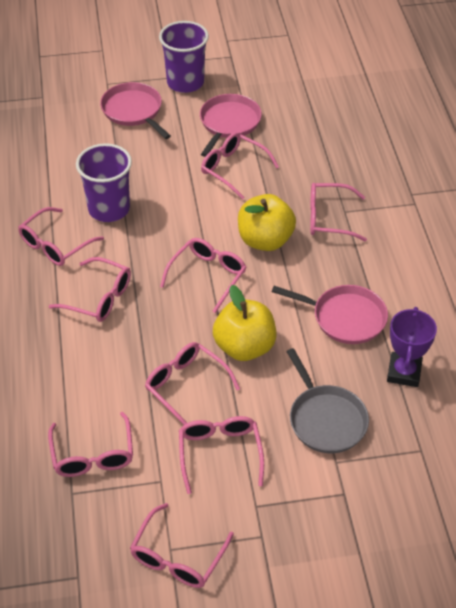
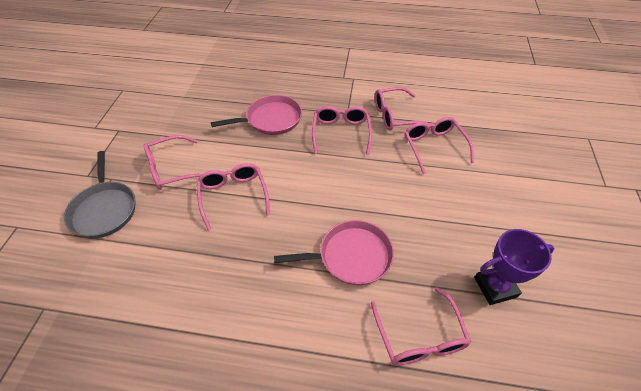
pink glasses: 9 -> 6
pink pan: 3 -> 2
purple cup: 2 -> 0
yellow apple: 2 -> 0

